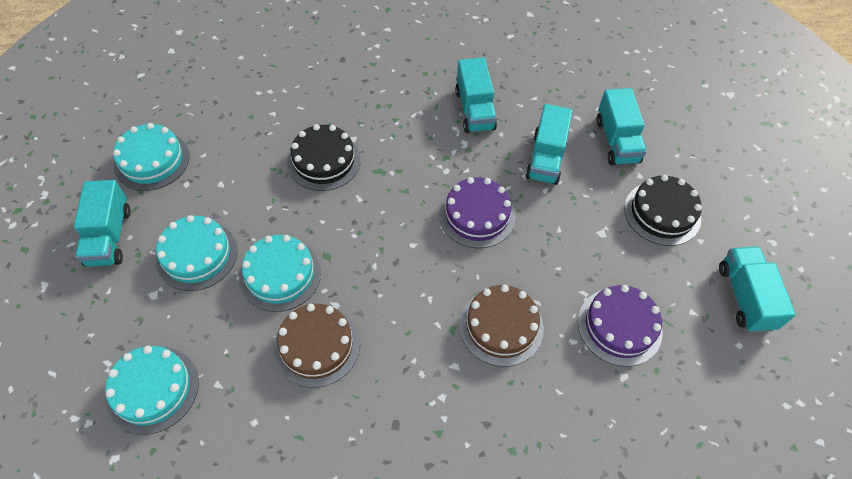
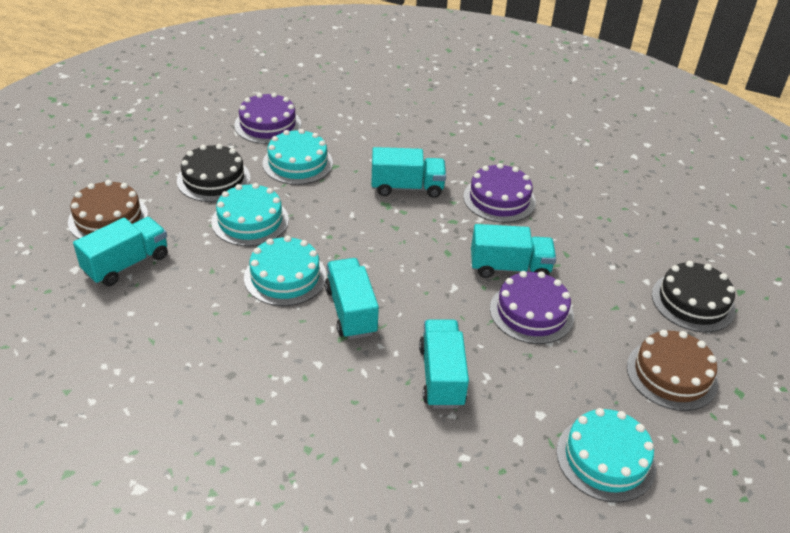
purple cake: 2 -> 3

